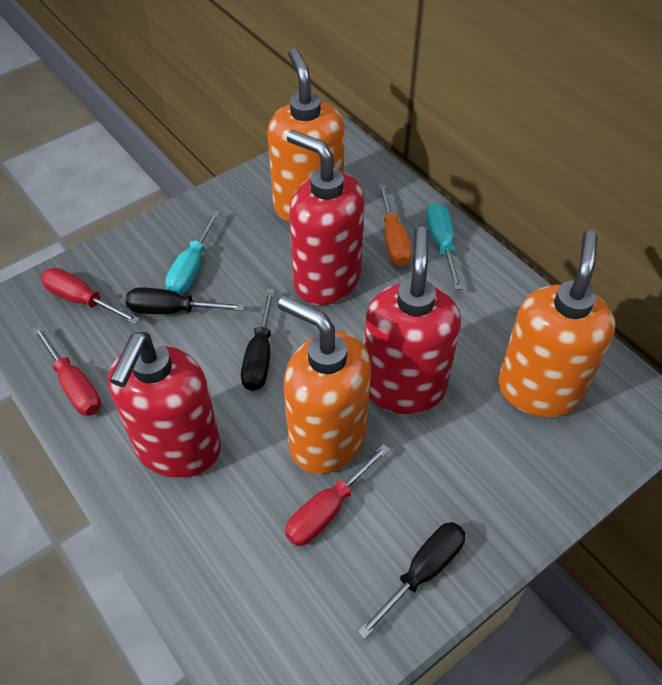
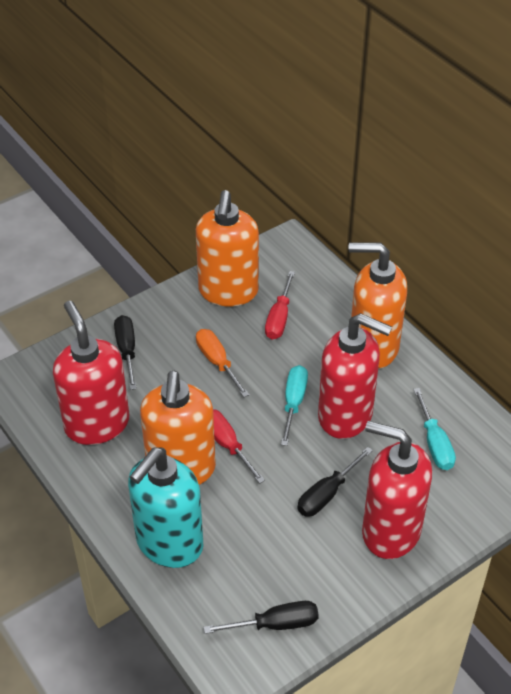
red screwdriver: 3 -> 2
turquoise soap dispenser: 0 -> 1

